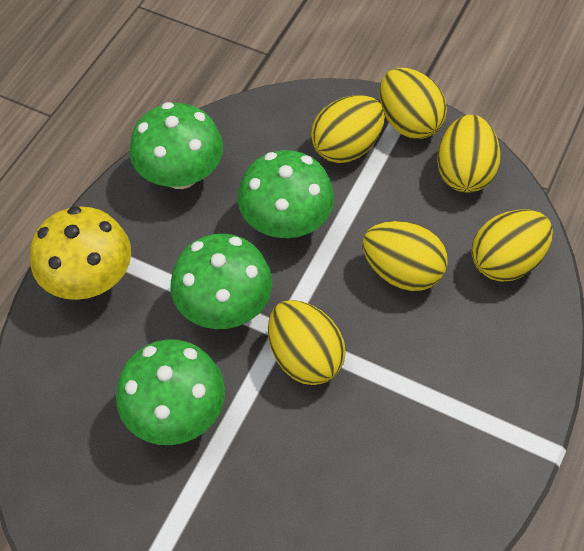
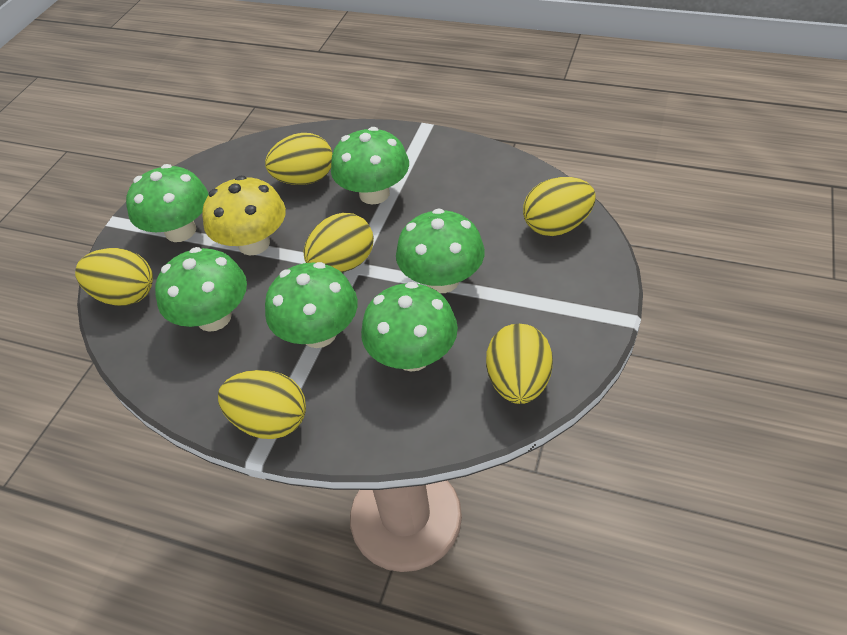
green mushroom: 4 -> 6

